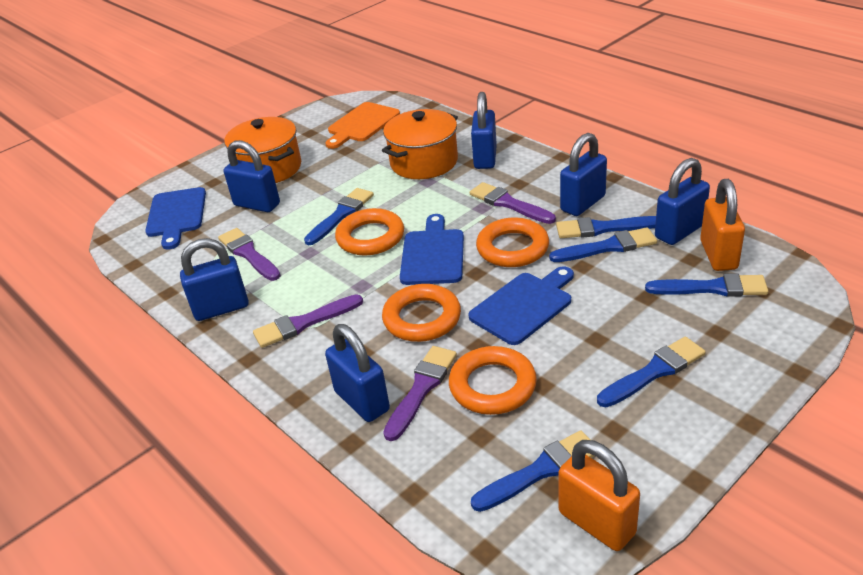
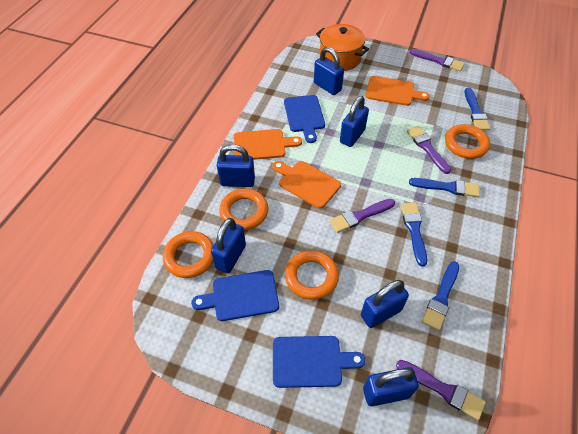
blue brush: 6 -> 4
orange cutting board: 1 -> 3
orange padlock: 2 -> 0
orange pot: 2 -> 1

